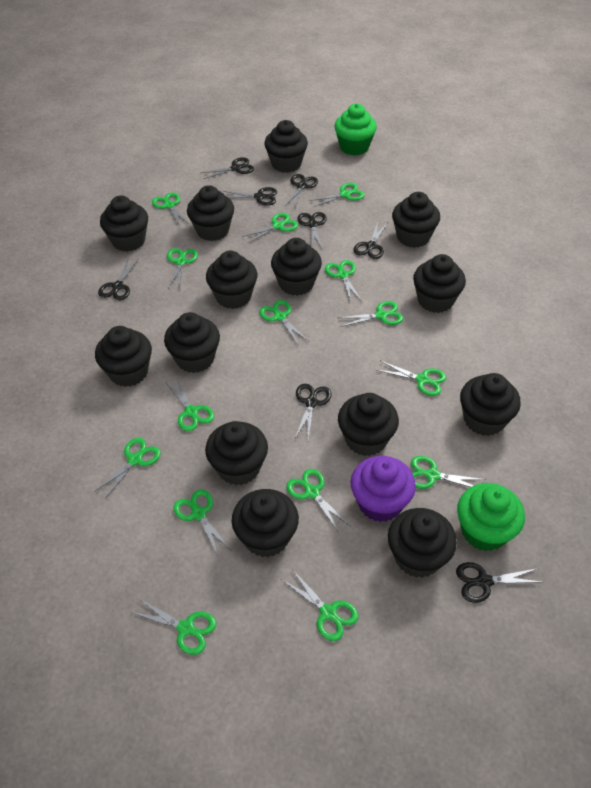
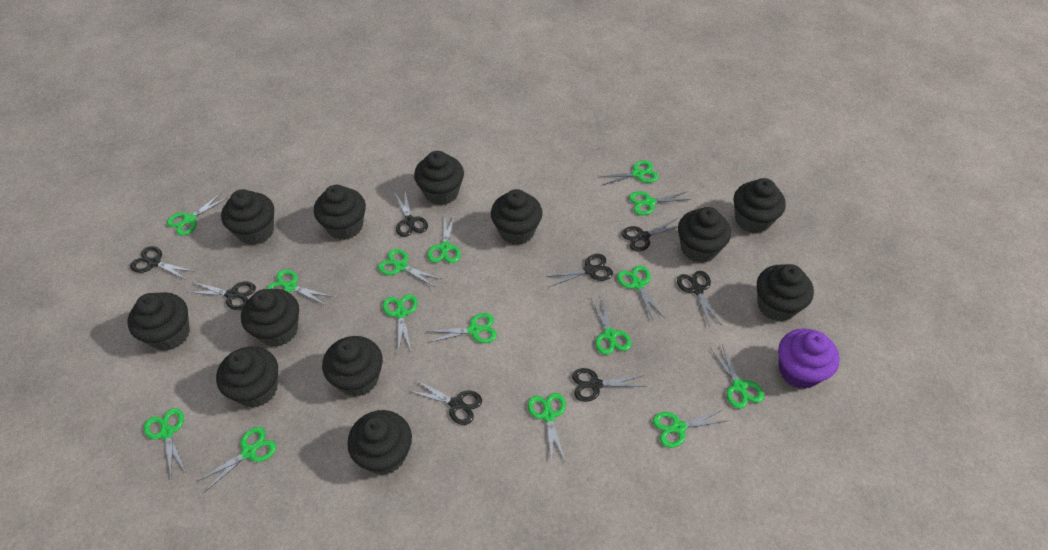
black cupcake: 14 -> 12
green cupcake: 2 -> 0

